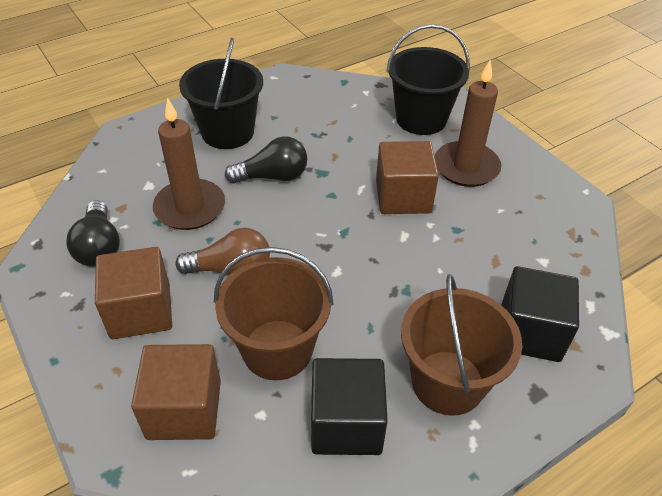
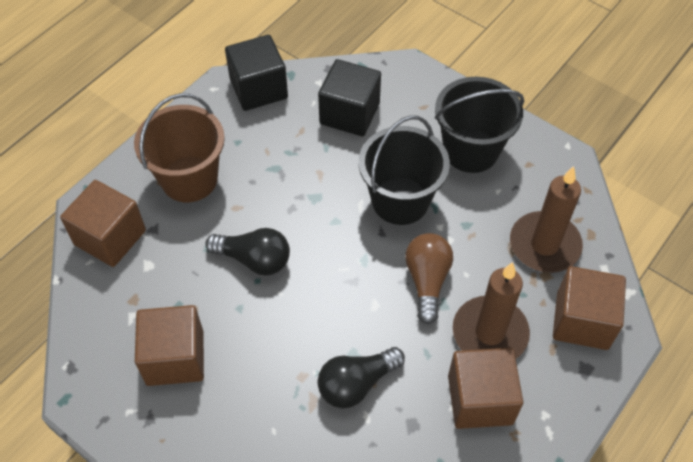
brown bucket: 2 -> 1
brown cube: 3 -> 4

